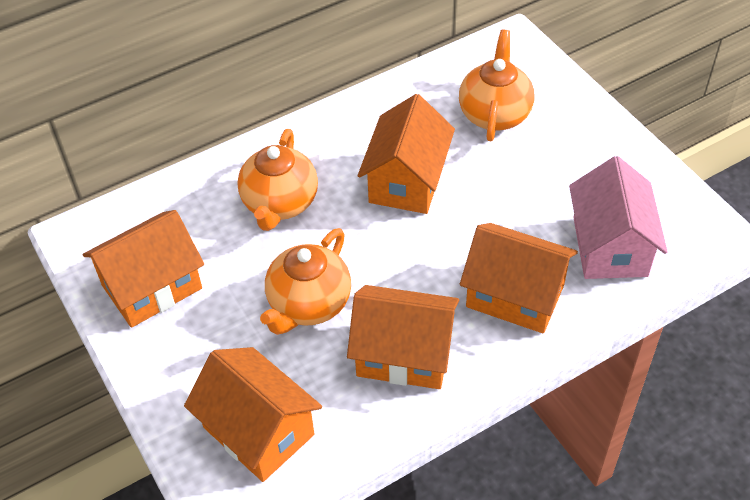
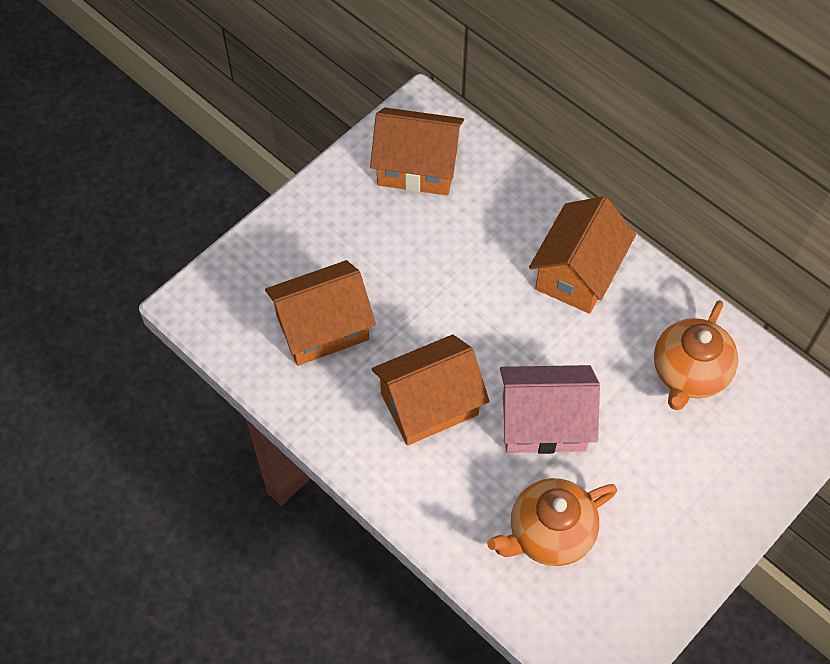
orange house: 5 -> 4
orange teapot: 3 -> 2

